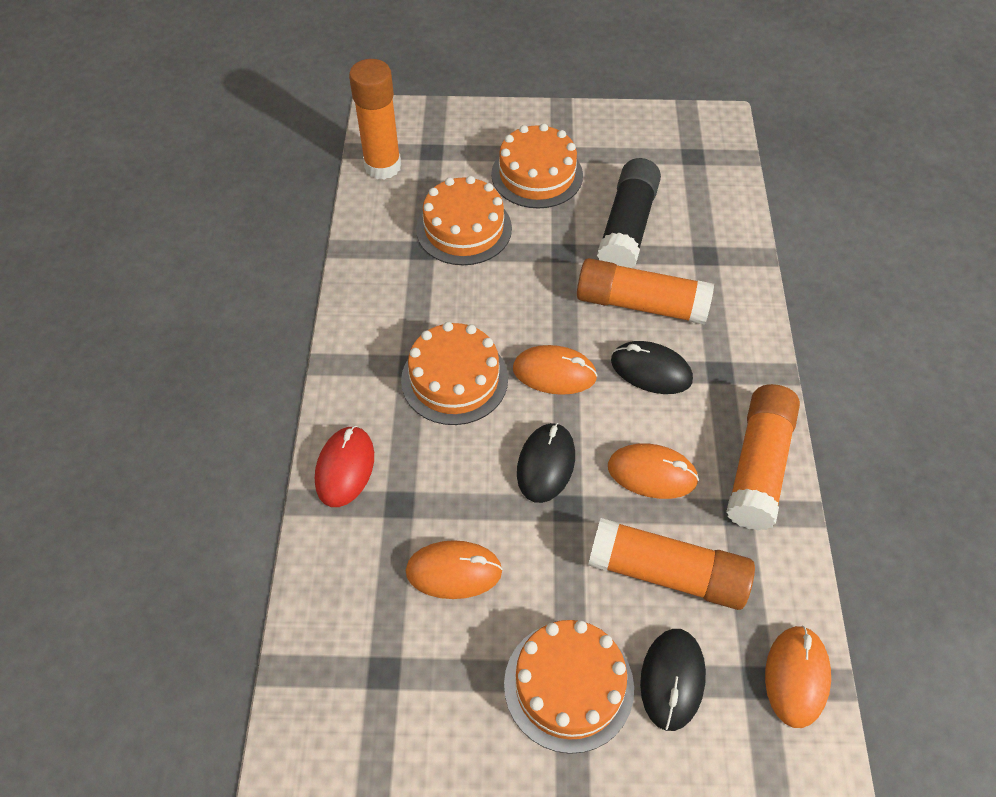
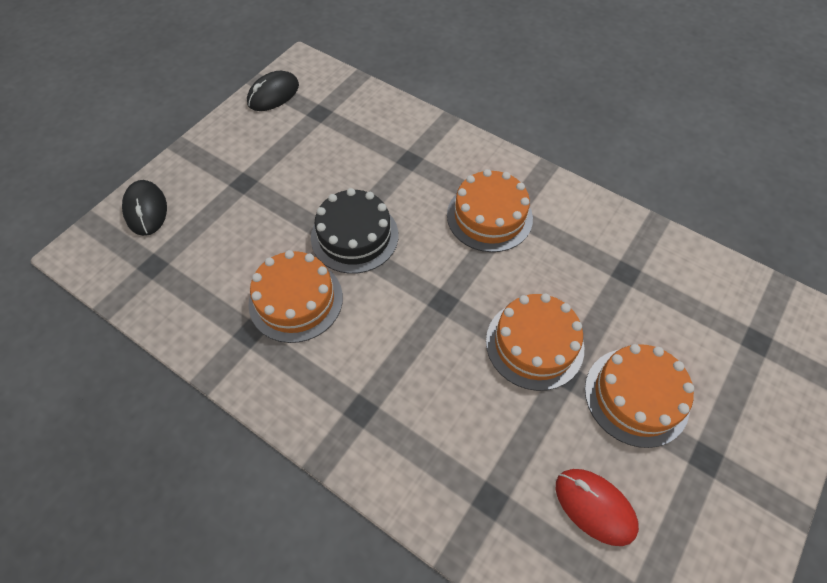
black cake: 0 -> 1
black glue stick: 1 -> 0
black mouse: 3 -> 2
orange glue stick: 4 -> 0
orange mouse: 4 -> 0

